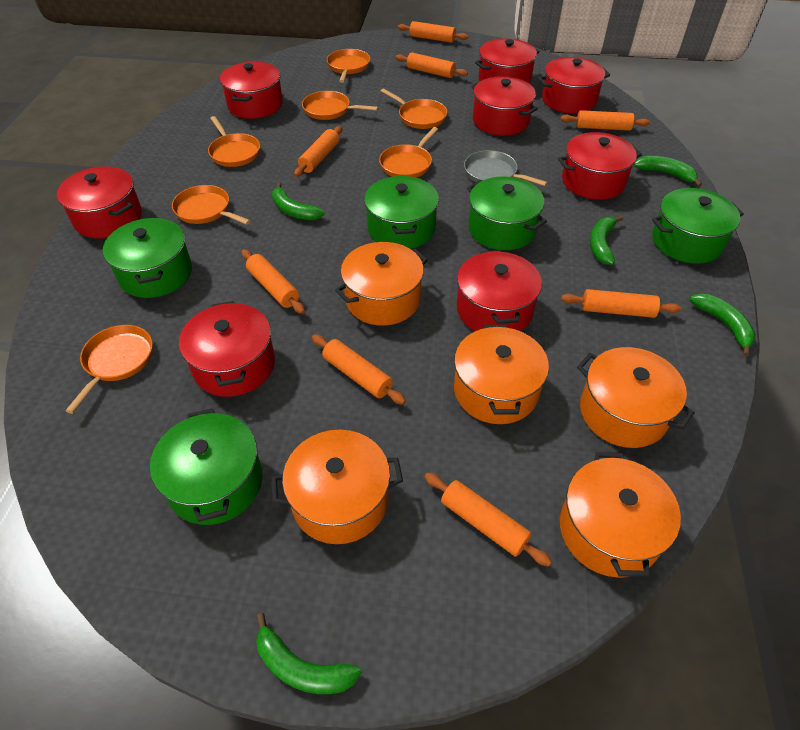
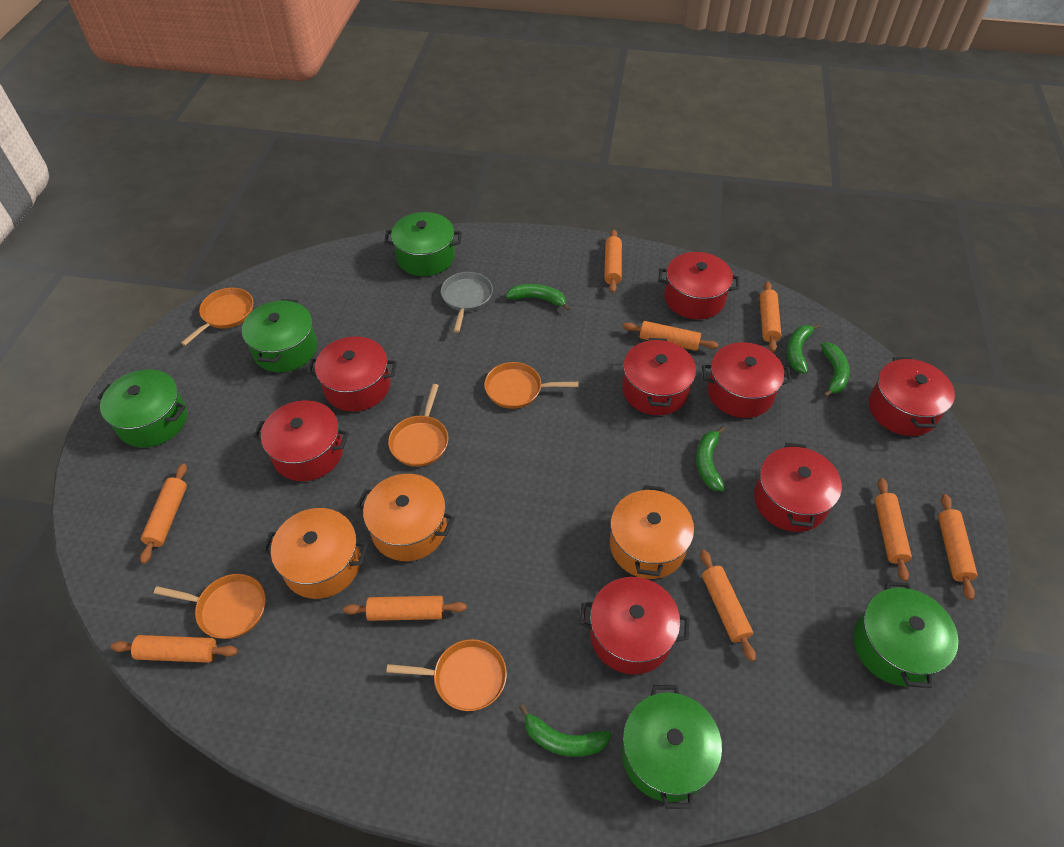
orange pan: 7 -> 5
orange pot: 5 -> 3
orange rolling pin: 8 -> 9

